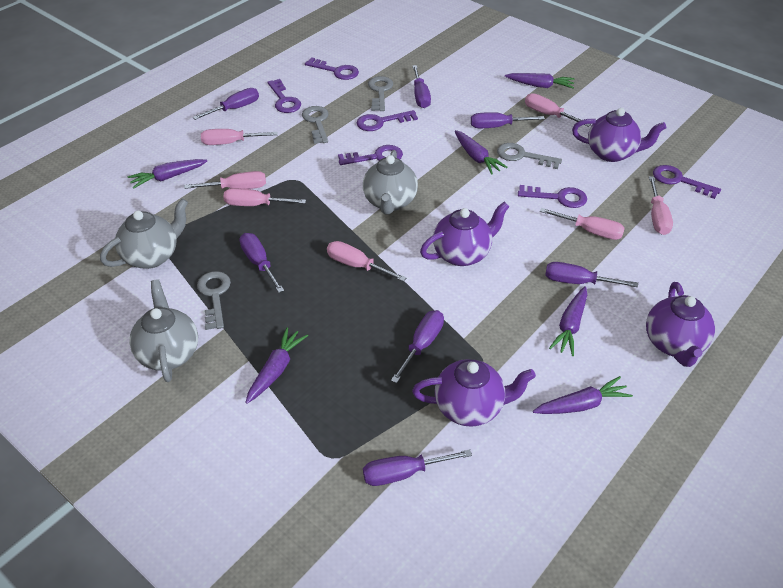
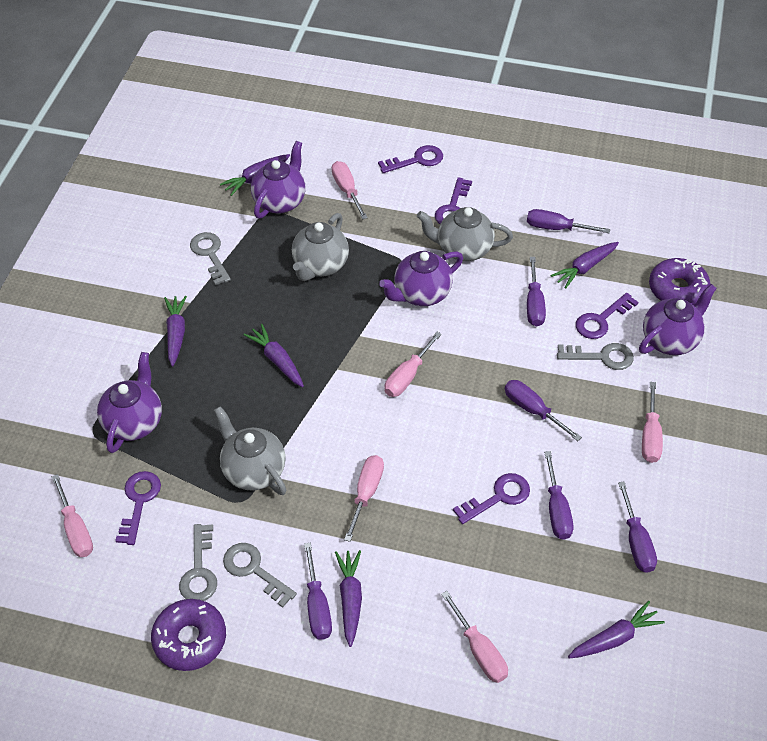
pink screwdriver: 7 -> 6
purple donut: 0 -> 2
purple key: 6 -> 5
purple screwdriver: 7 -> 6

